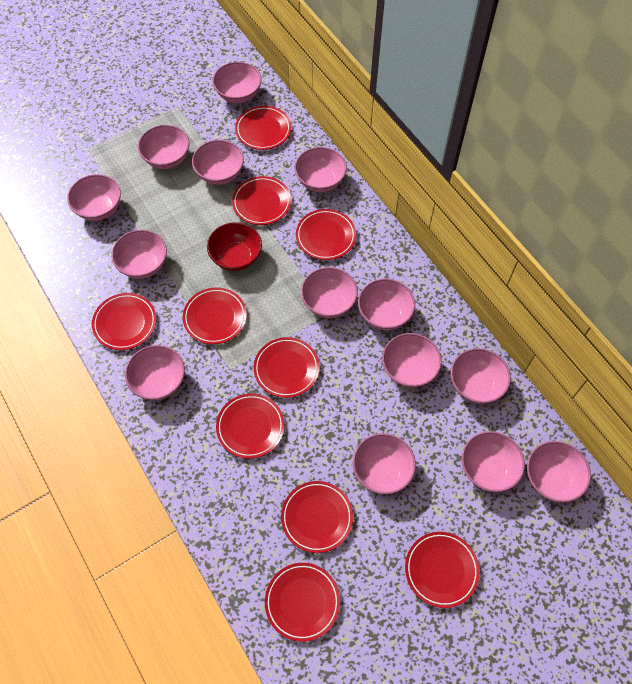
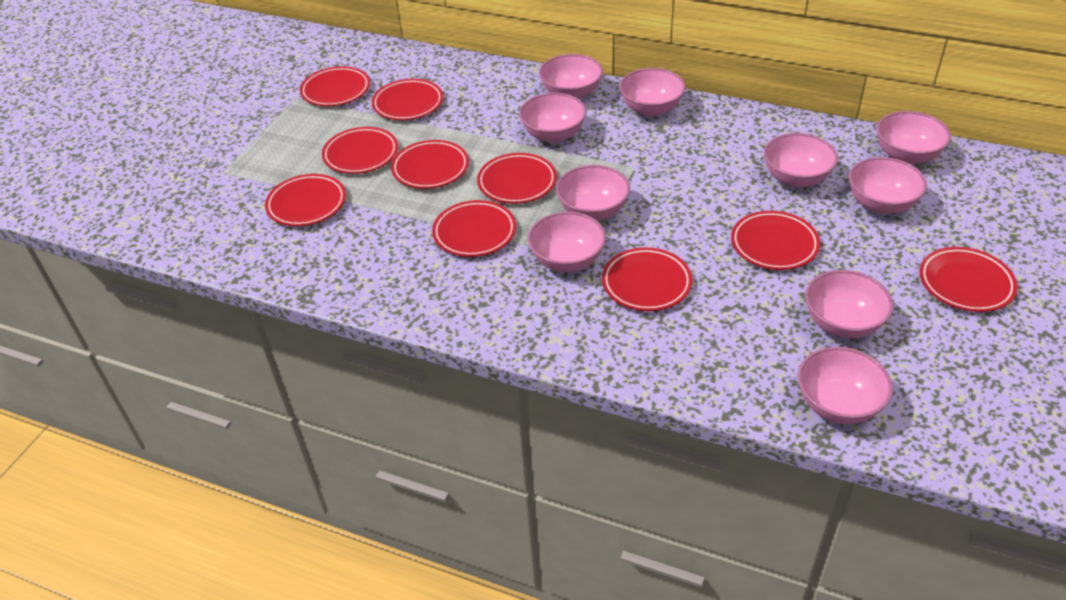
pink bowl: 14 -> 10
red bowl: 1 -> 0

